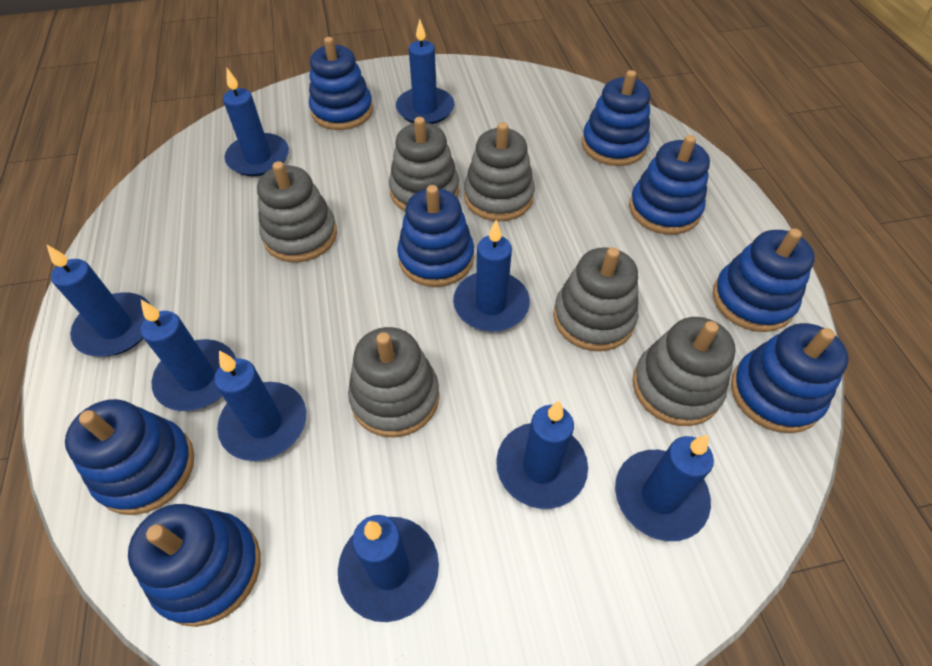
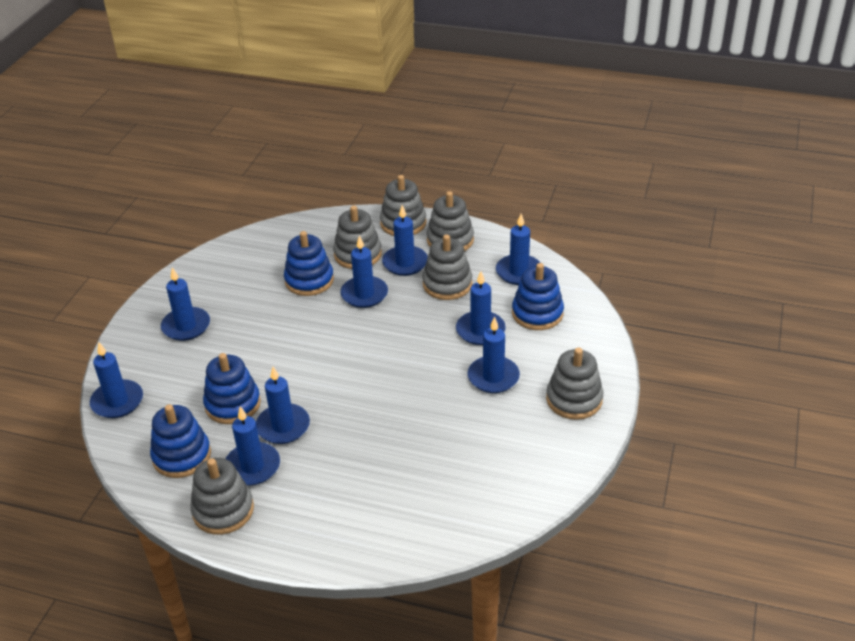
blue stacking toy: 8 -> 4

